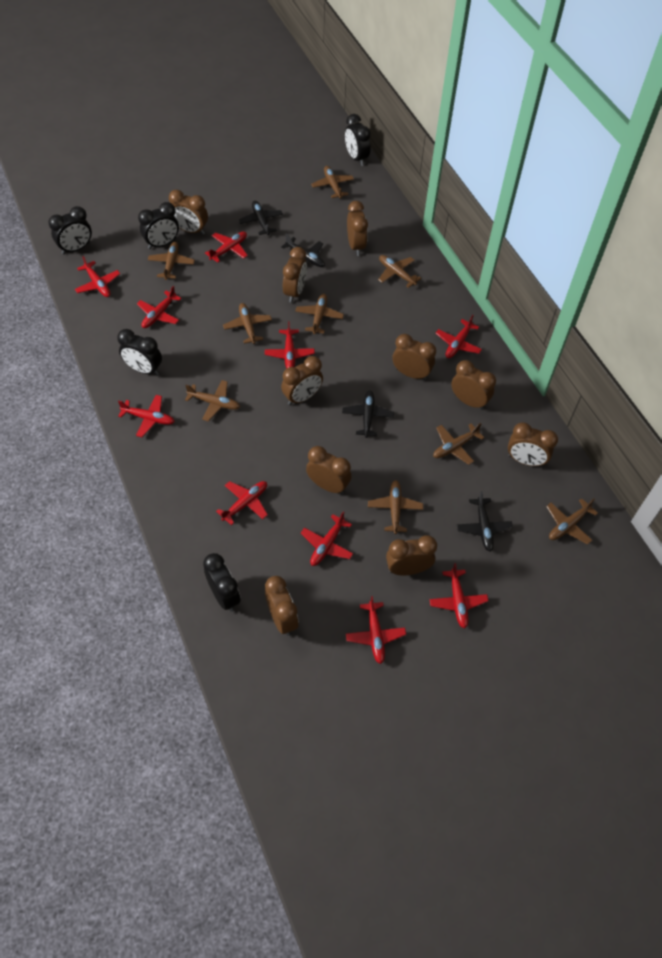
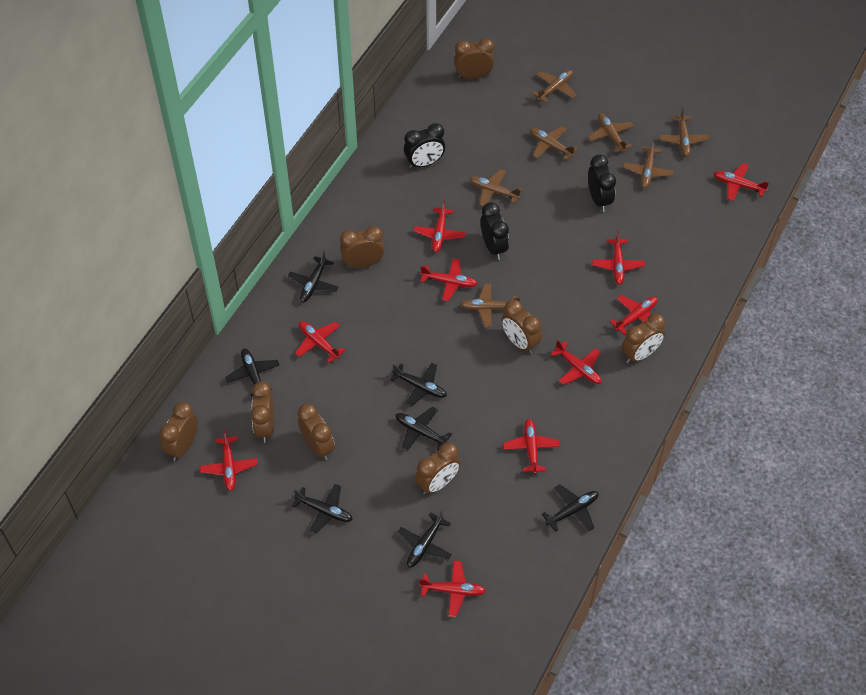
black clock: 5 -> 3
black plane: 4 -> 7
brown clock: 10 -> 8
brown plane: 9 -> 7

